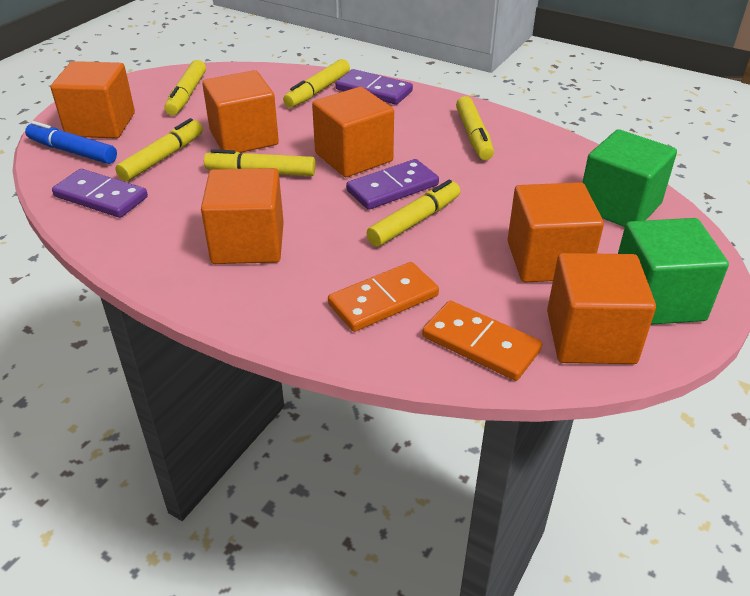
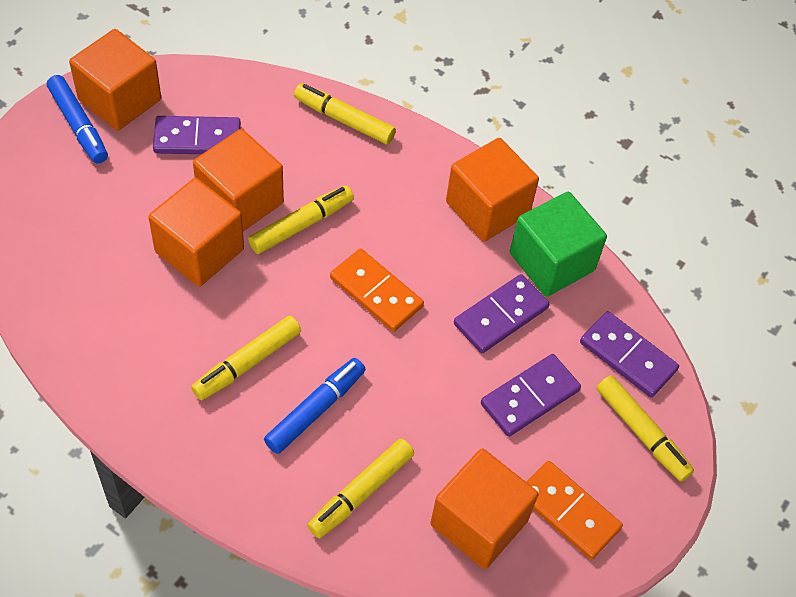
blue marker: 1 -> 2
green cube: 2 -> 1
orange cube: 6 -> 5
purple domino: 3 -> 4
yellow marker: 6 -> 5

